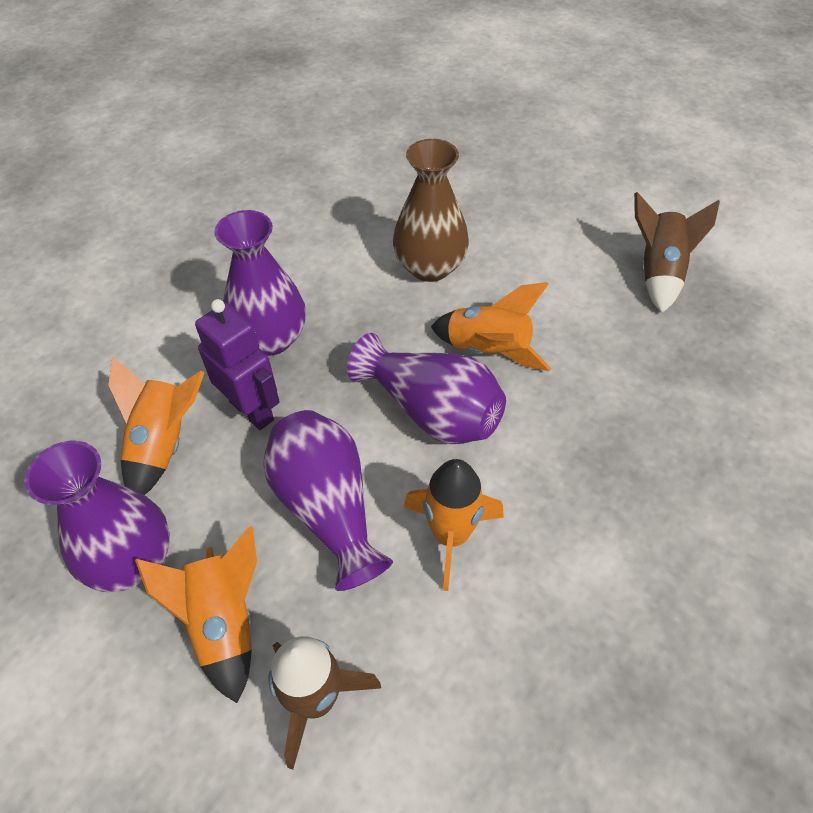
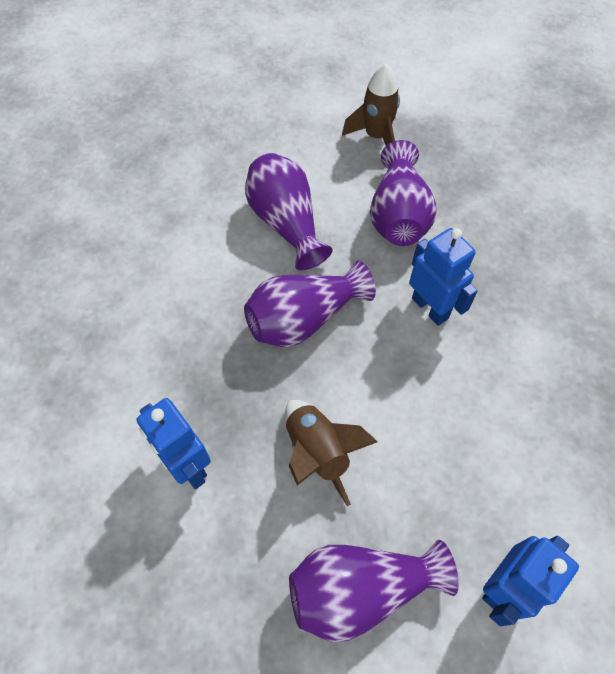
blue robot: 0 -> 3
brown vase: 1 -> 0
orange rocket: 4 -> 0
purple robot: 1 -> 0

